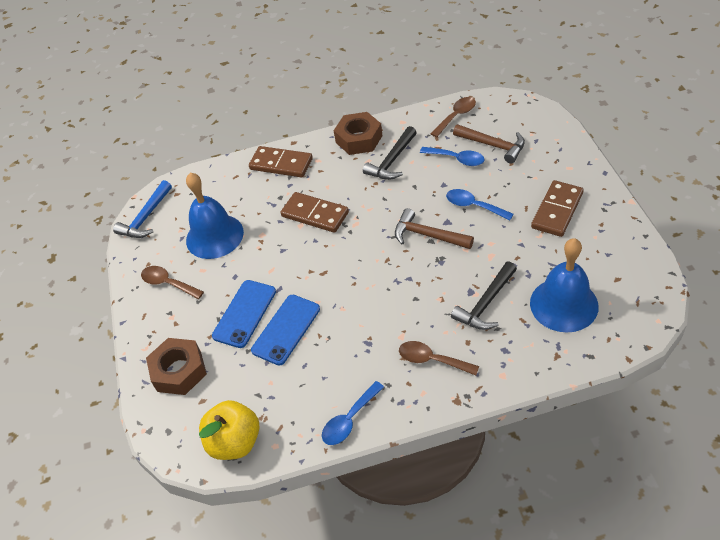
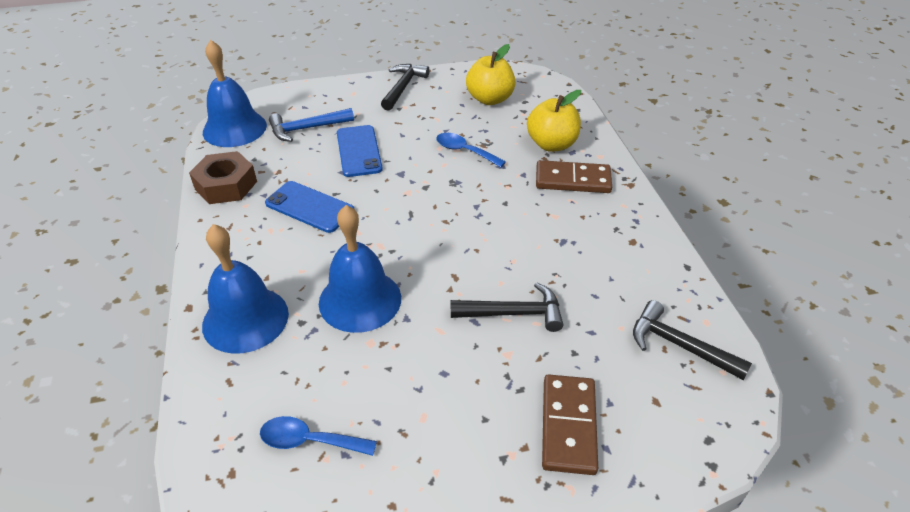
black hammer: 2 -> 3
blue bell: 2 -> 3
blue spoon: 3 -> 2
brown domino: 3 -> 2
brown hammer: 2 -> 0
brown nut: 2 -> 1
brown spoon: 3 -> 0
yellow apple: 1 -> 2

